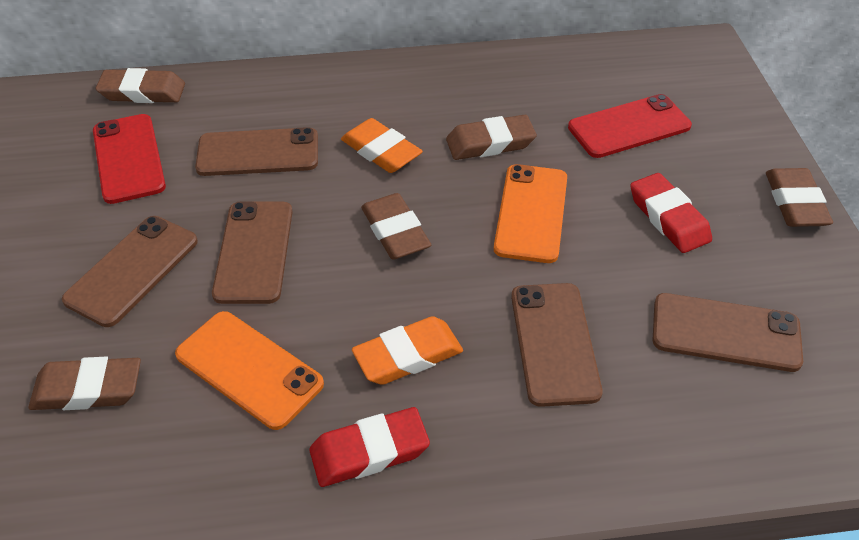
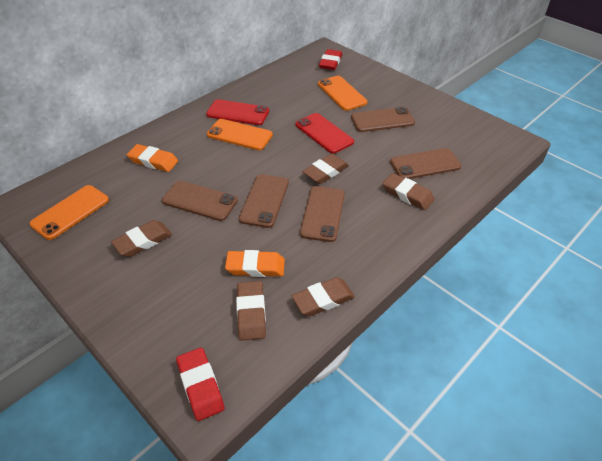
orange phone: 2 -> 3

